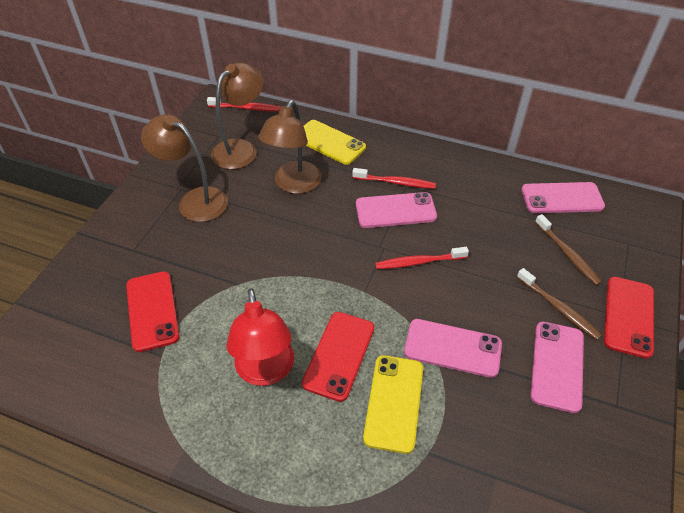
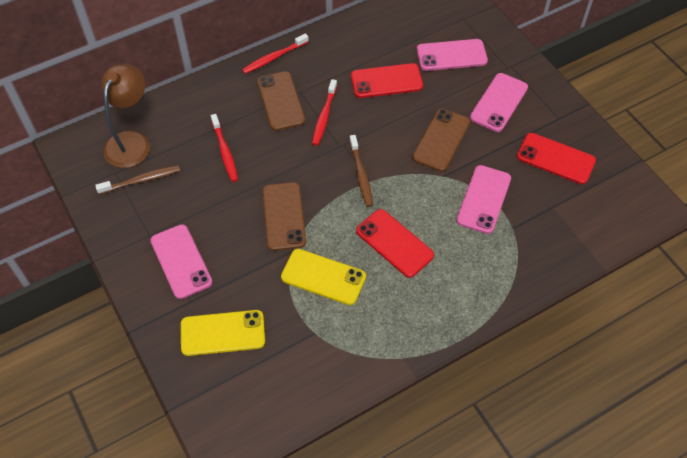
brown lamp: 3 -> 1
brown phone: 0 -> 3
red lamp: 1 -> 0

